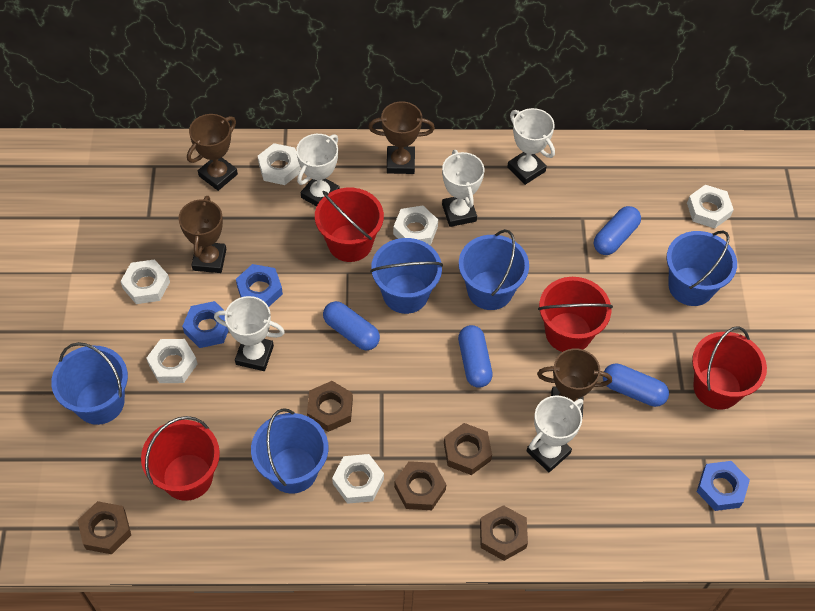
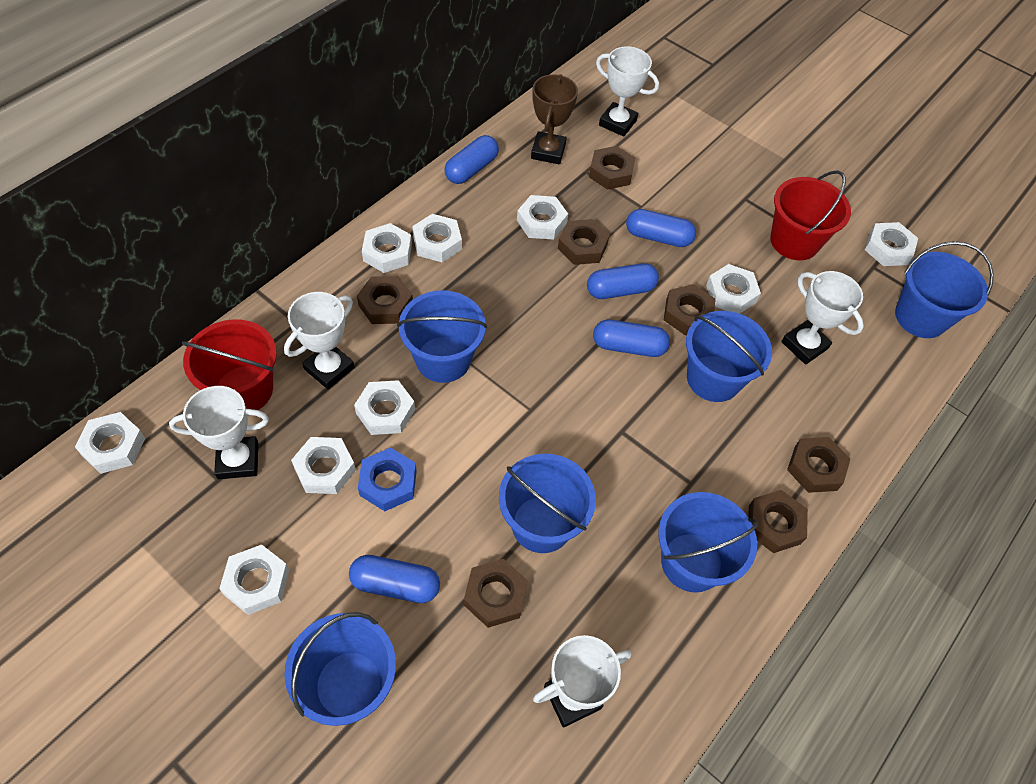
blue bucket: 5 -> 6
blue capsule: 4 -> 5
blue nut: 3 -> 1
brown nut: 5 -> 7
brown trophy: 4 -> 1
red bucket: 4 -> 2
white nut: 6 -> 9

